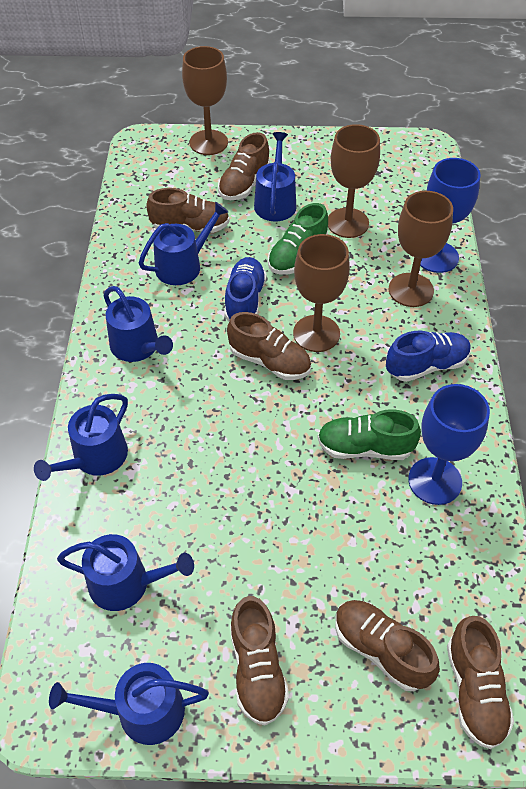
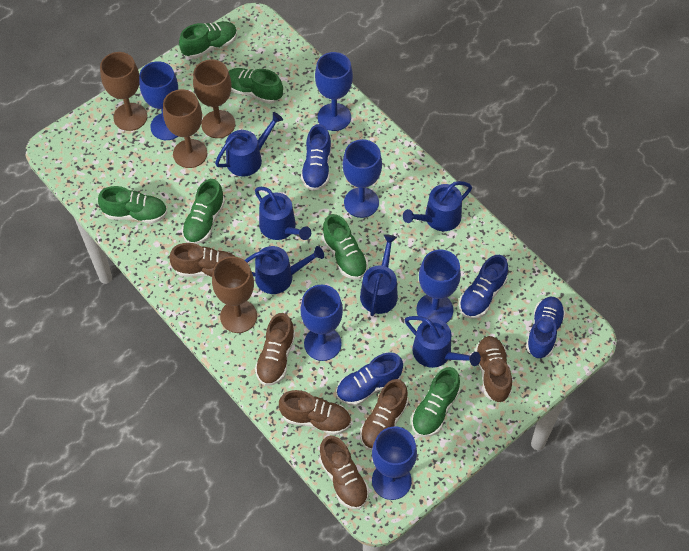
blue goblet: 2 -> 6
blue shoe: 2 -> 4
green shoe: 2 -> 6

